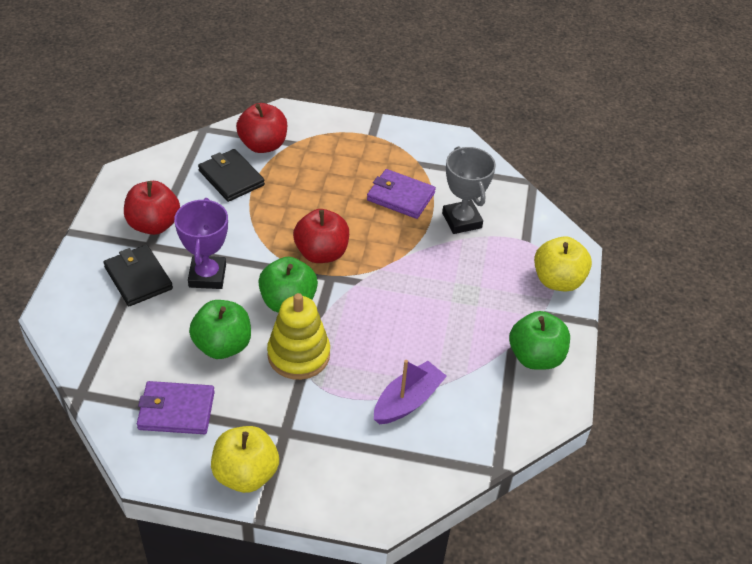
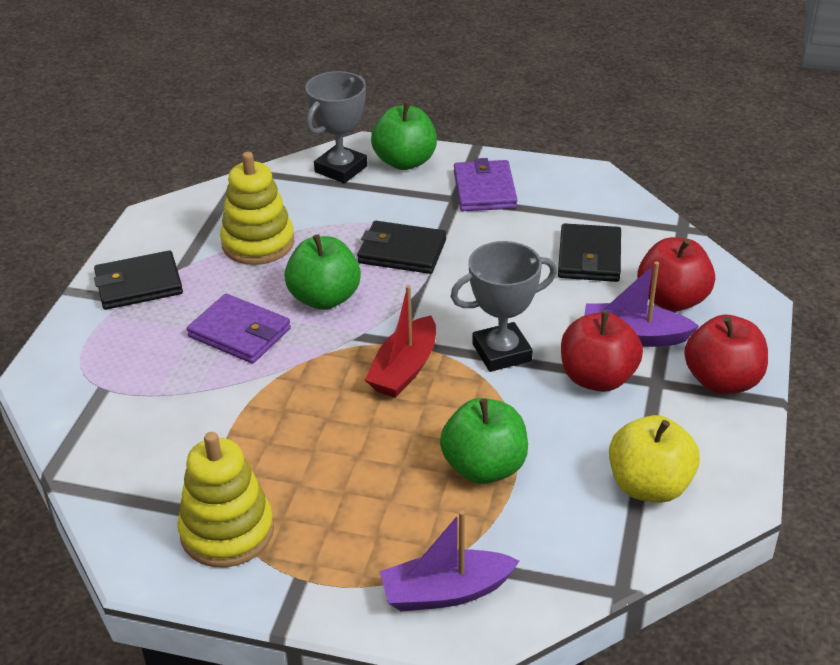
black wallet: 2 -> 3
grey trophy: 1 -> 2
purple boat: 1 -> 2
purple trophy: 1 -> 0
red boat: 0 -> 1
yellow apple: 2 -> 1
yellow stacking toy: 1 -> 2

